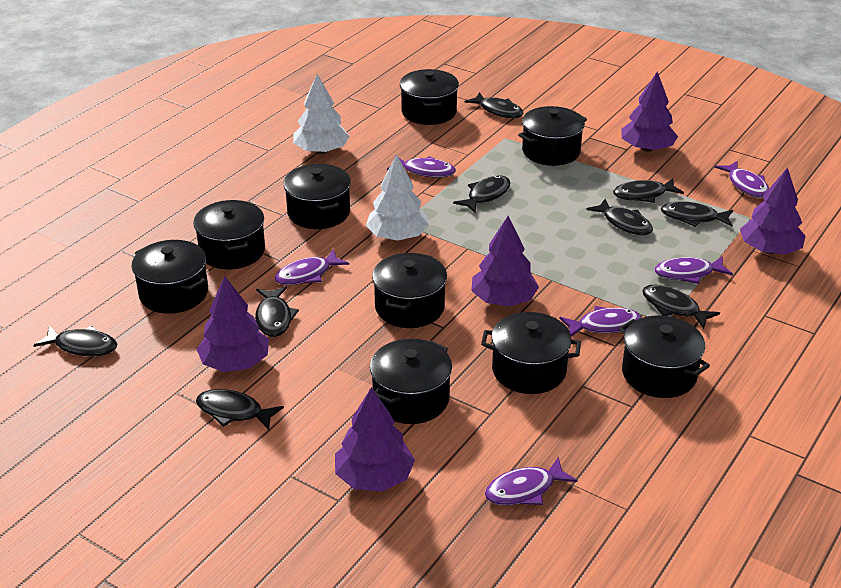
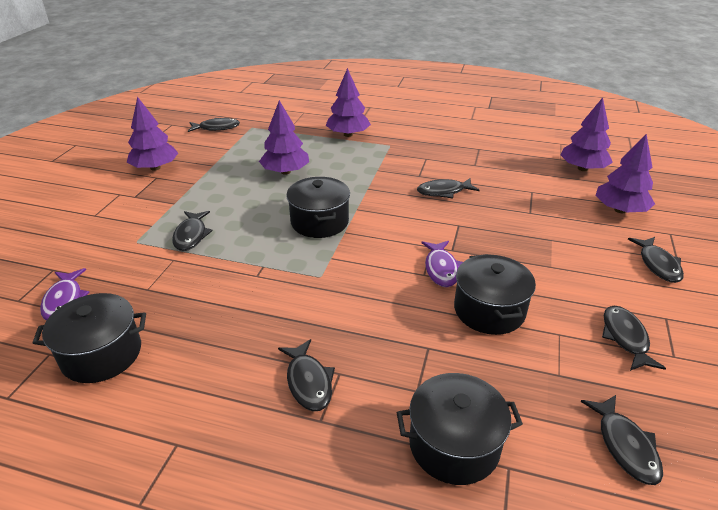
black fish: 9 -> 7
black pot: 9 -> 4
purple fish: 6 -> 2
white tree: 2 -> 0

